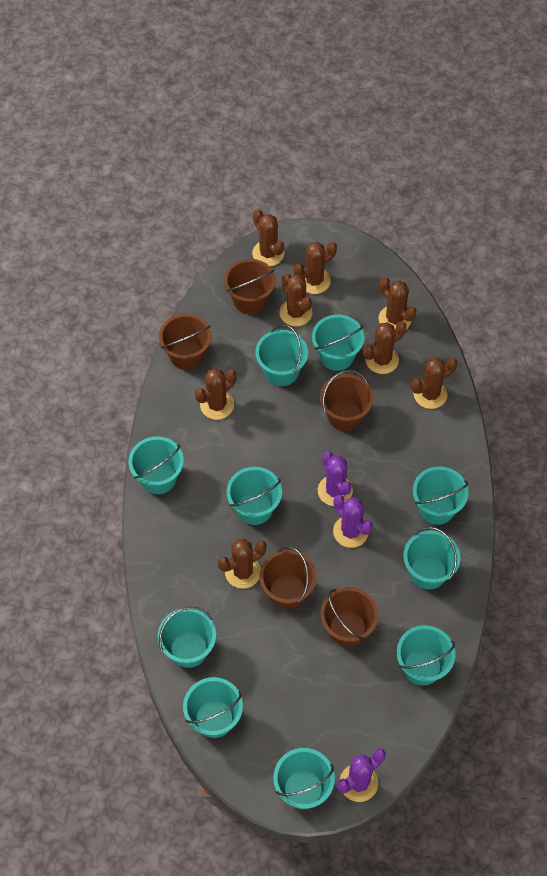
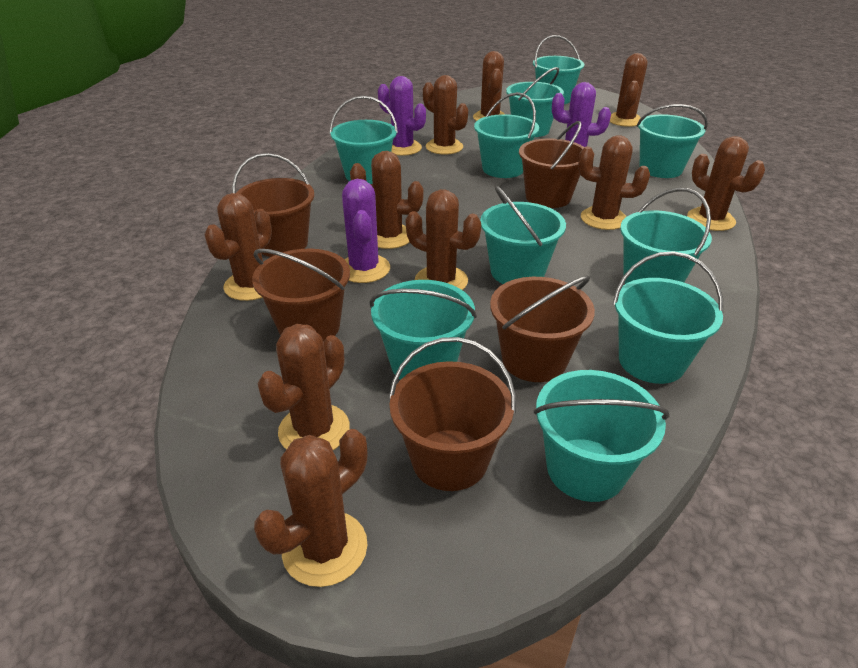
brown cactus: 8 -> 10

